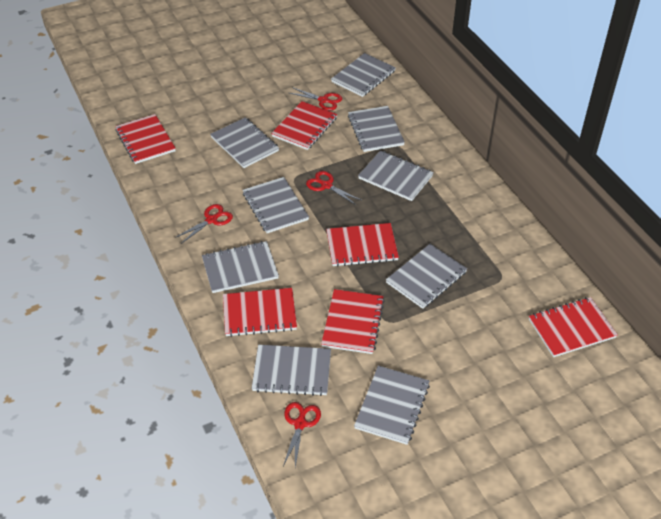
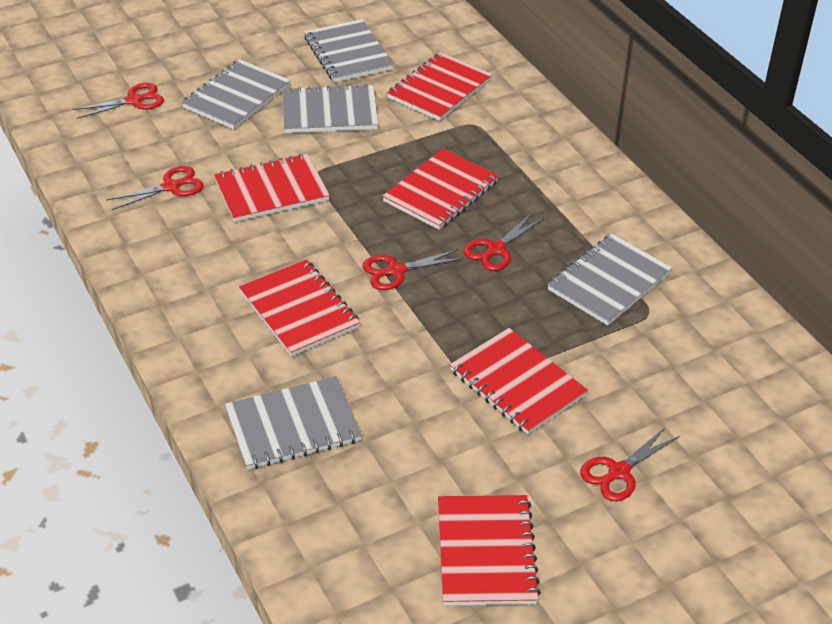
grey notebook: 9 -> 5
red scissors: 4 -> 5

